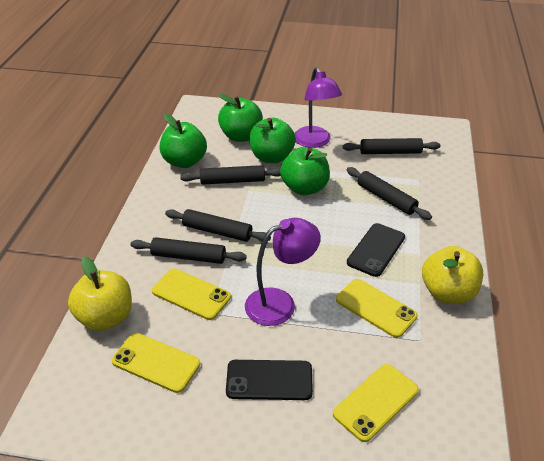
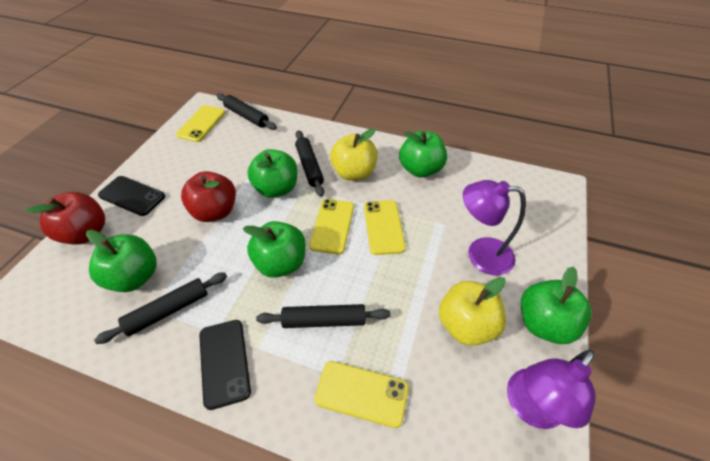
black rolling pin: 5 -> 4
green apple: 4 -> 5
red apple: 0 -> 2

